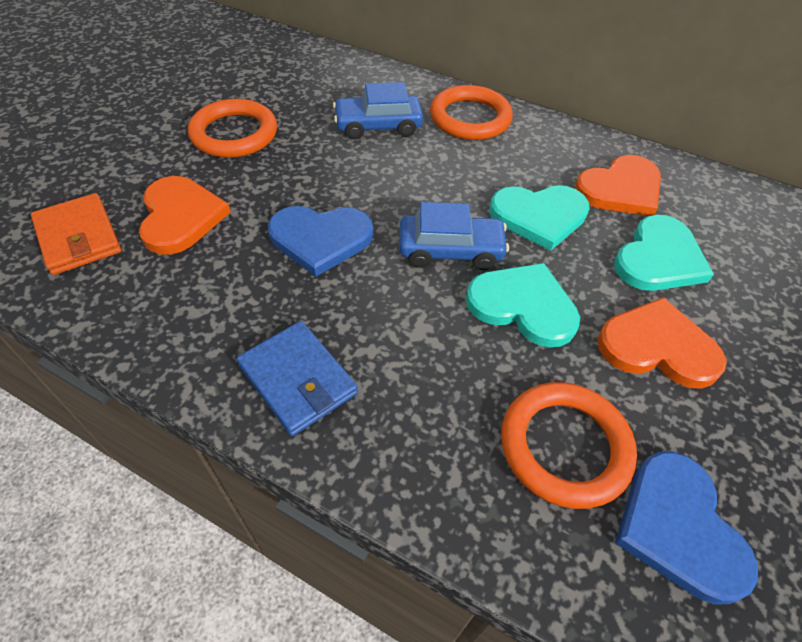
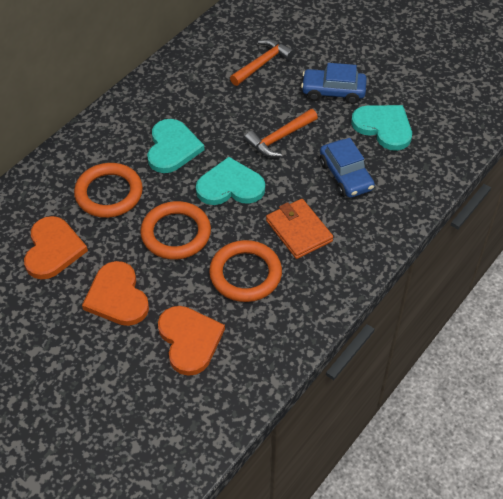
blue heart: 2 -> 0
blue wallet: 1 -> 0
orange hammer: 0 -> 2

